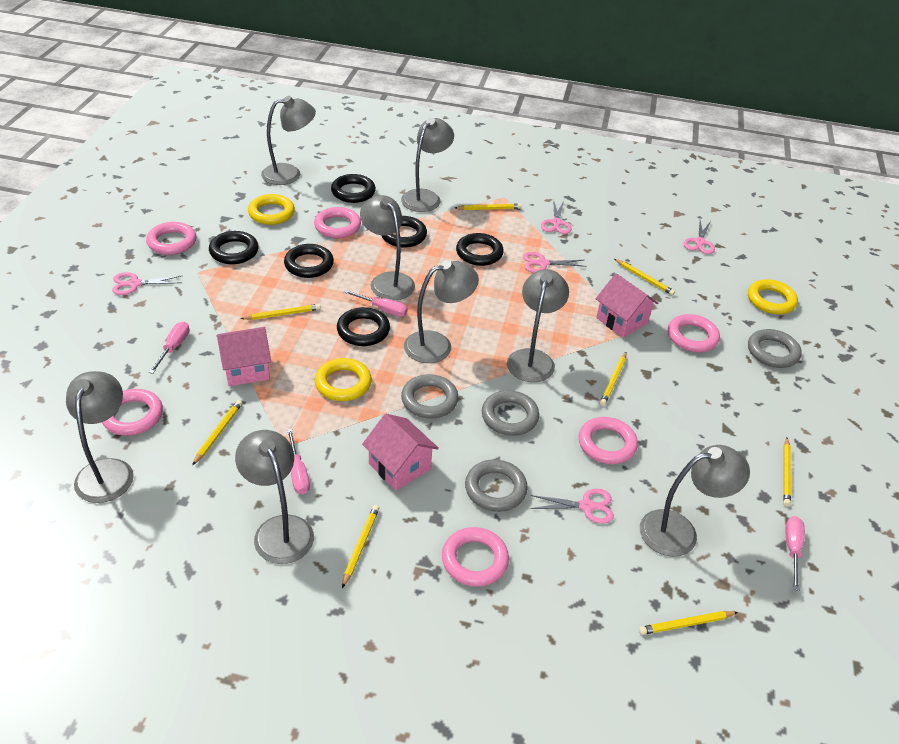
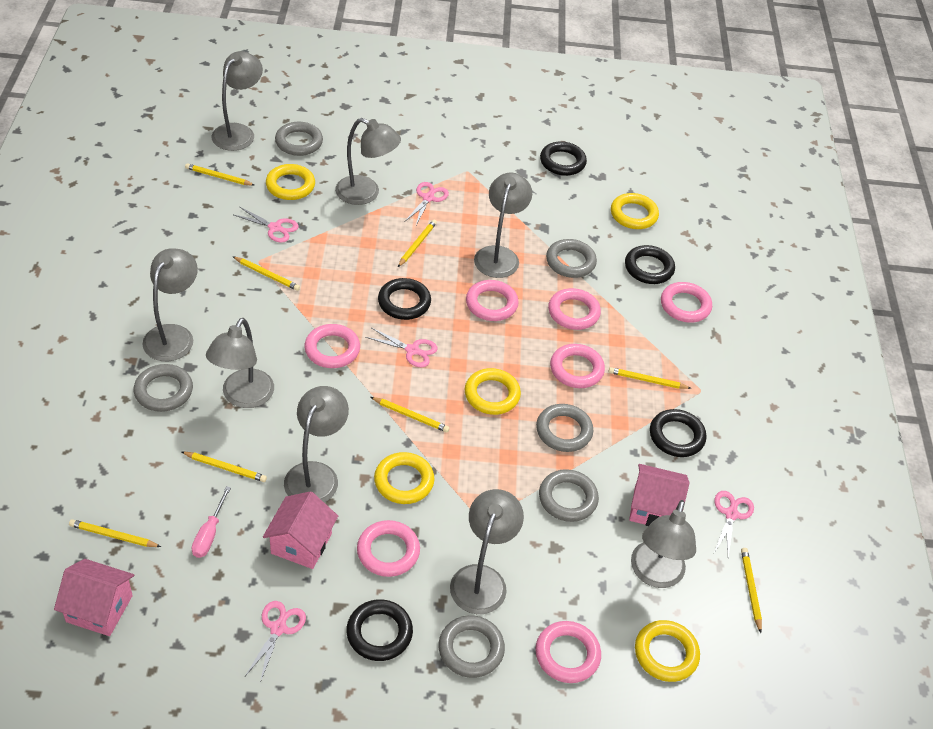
black ring: 6 -> 5
grey ring: 4 -> 6
pink ring: 6 -> 7
pink screwdriver: 4 -> 1
yellow ring: 3 -> 5

